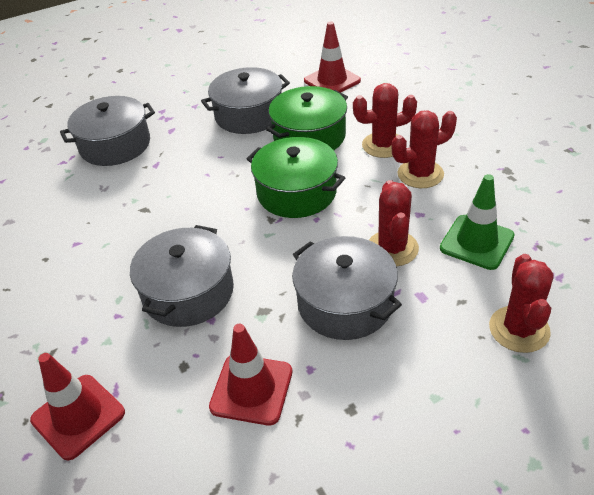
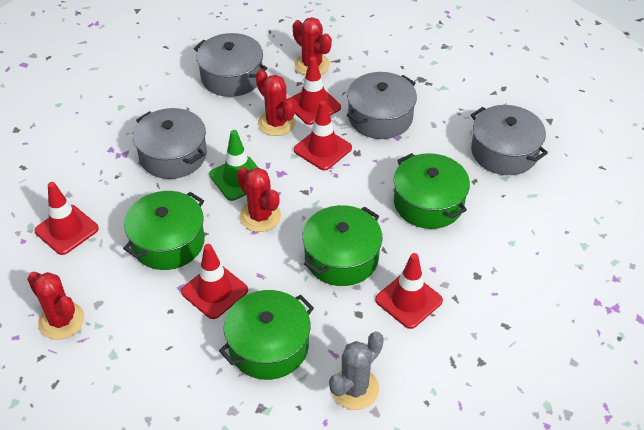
green pot: 2 -> 4
grey cactus: 0 -> 1
red traffic cone: 3 -> 5

